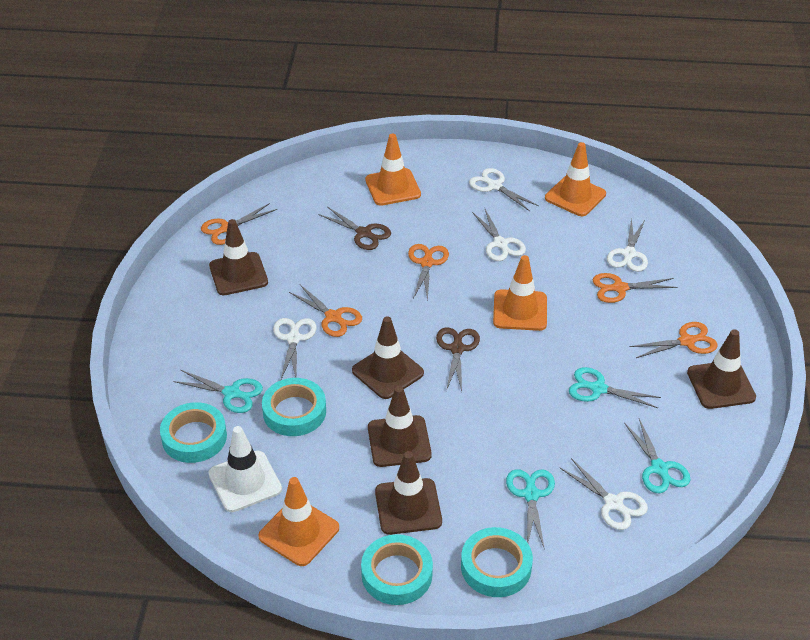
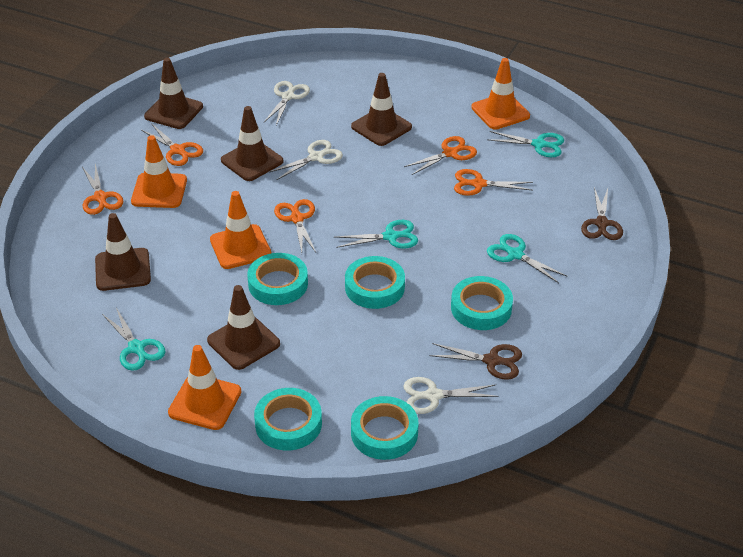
turquoise tape: 4 -> 5
white scissors: 5 -> 3
white traffic cone: 1 -> 0

